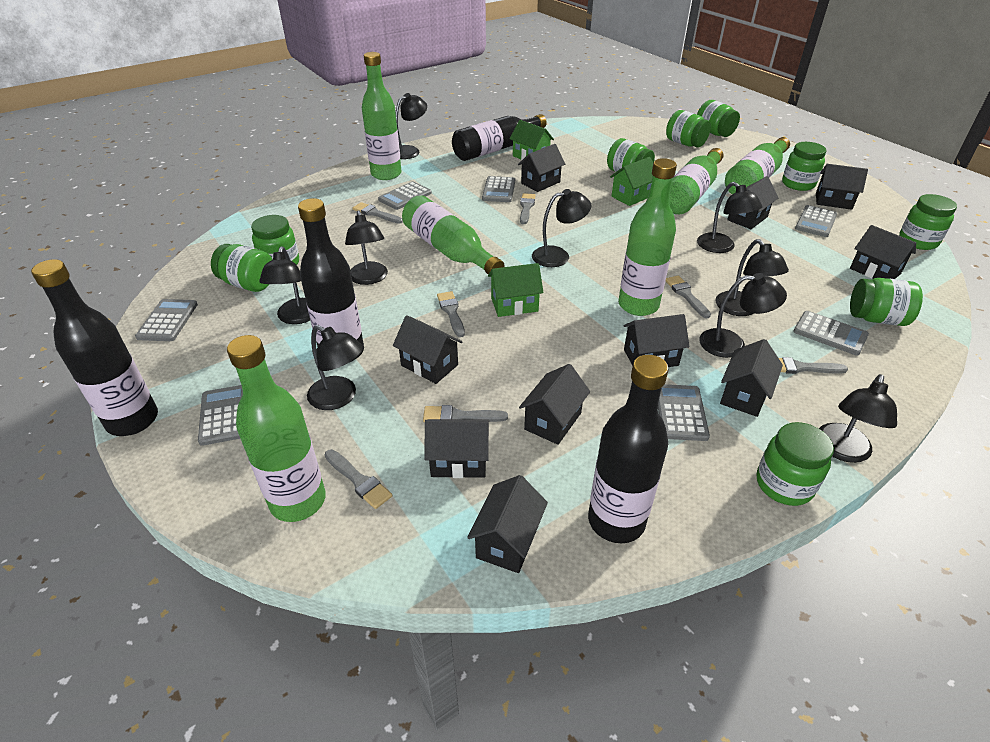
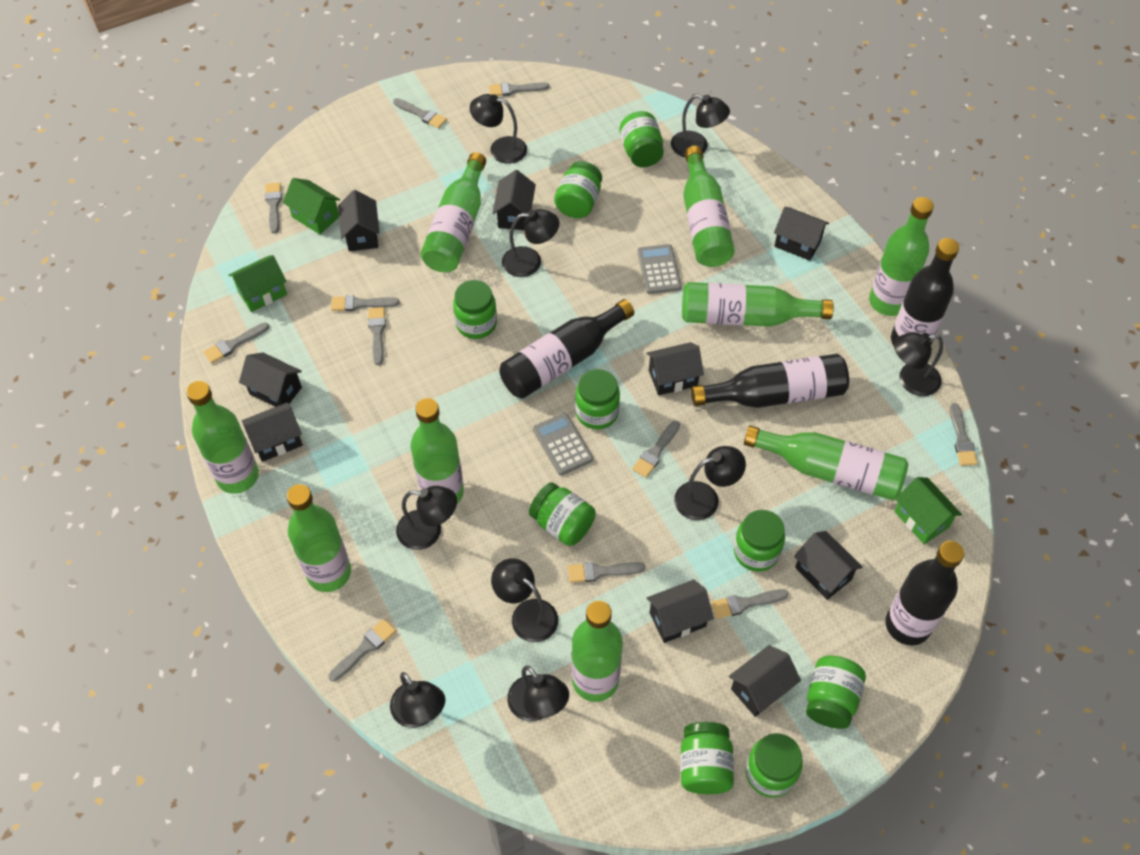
black house: 10 -> 9
green bottle: 6 -> 9
grey brush: 7 -> 11
grey calculator: 7 -> 2

